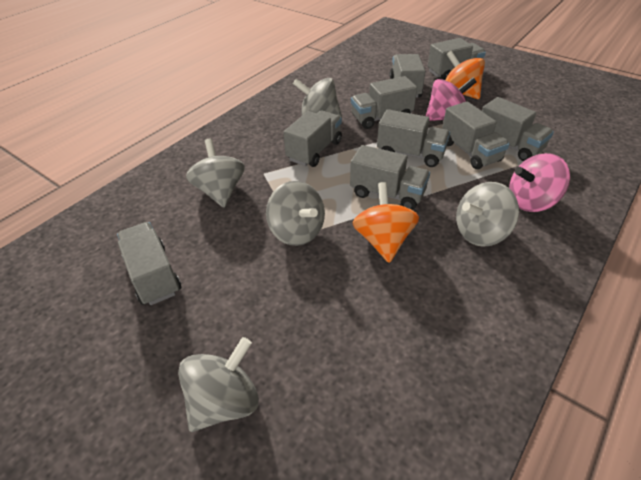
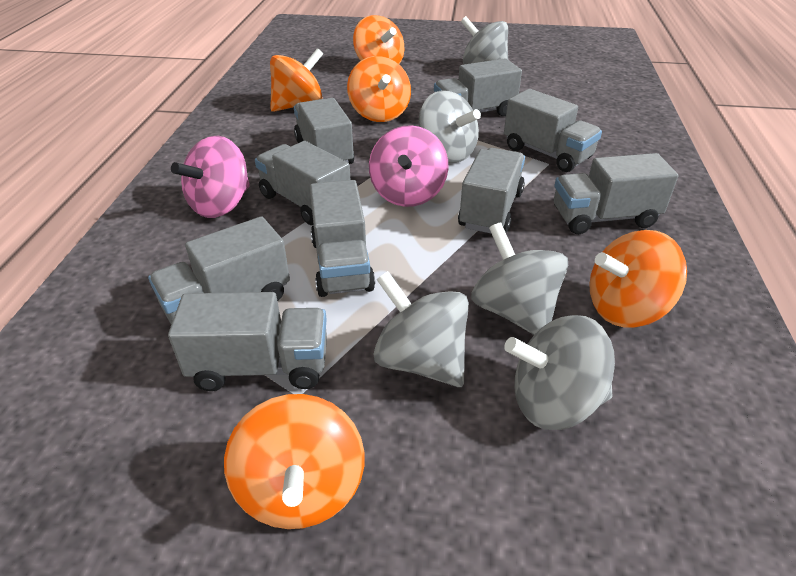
orange spinning top: 2 -> 5

